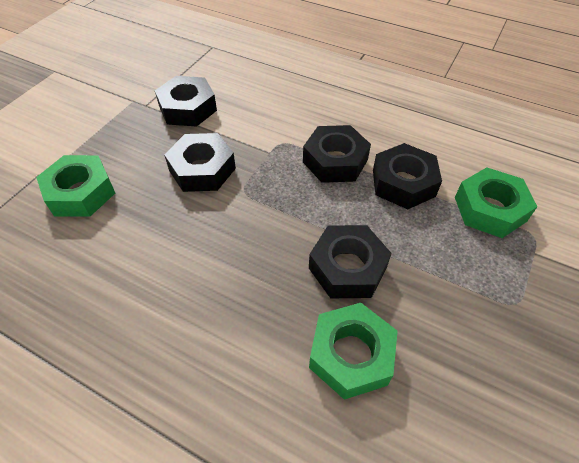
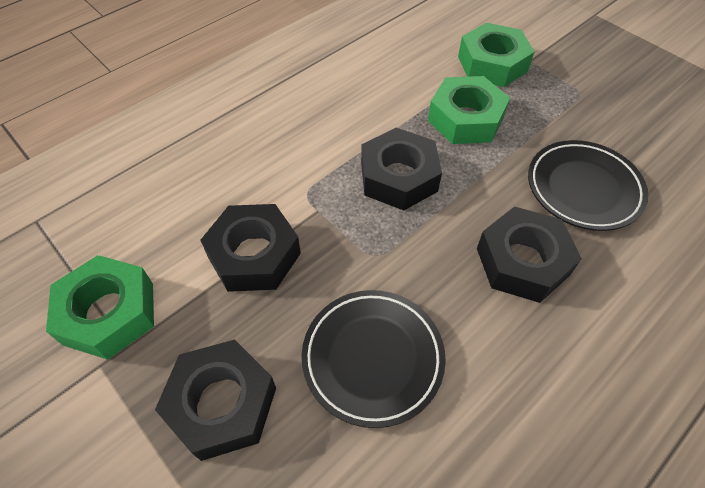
black nut: 5 -> 4
black plate: 0 -> 2

